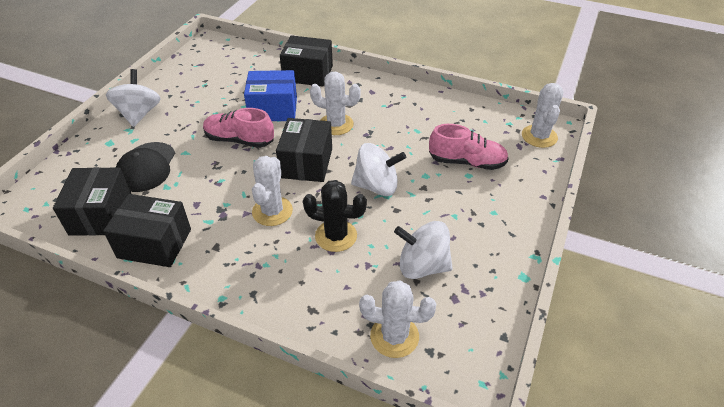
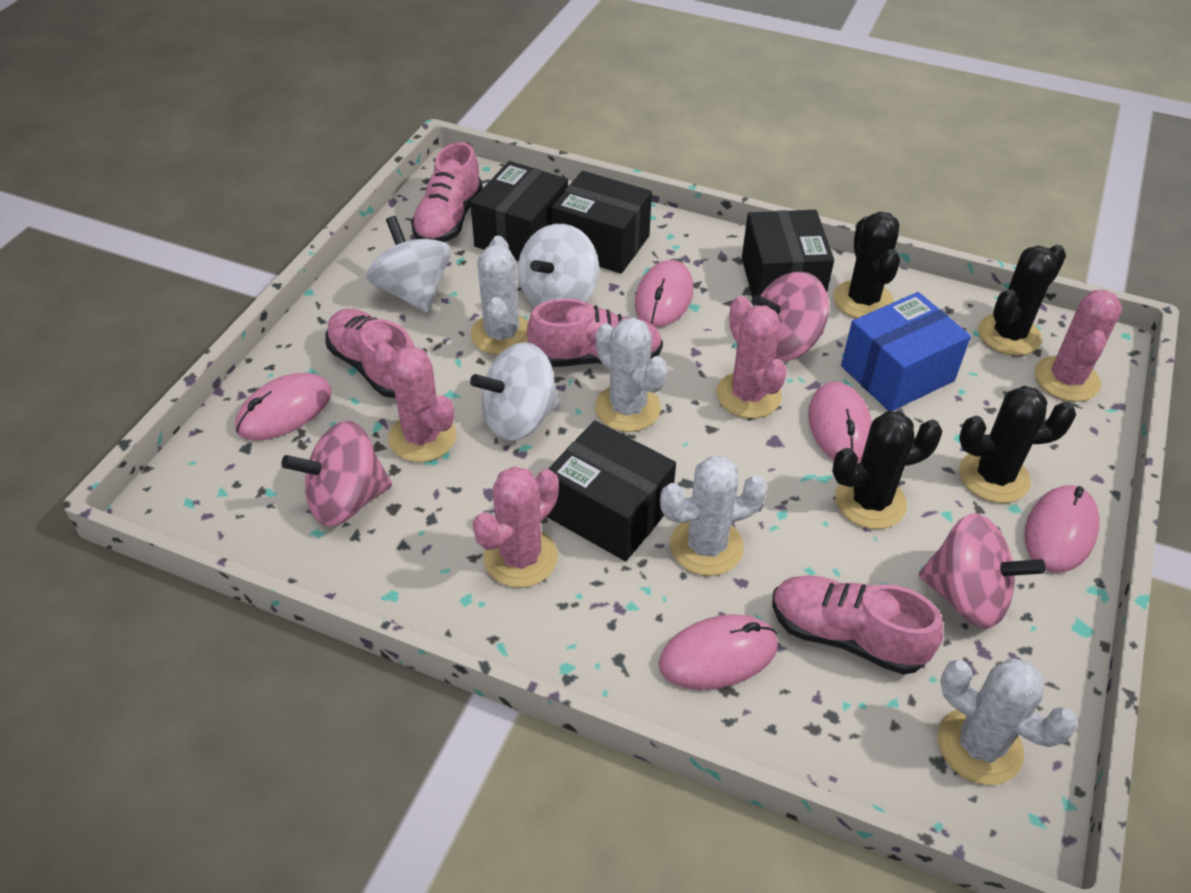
black cactus: 1 -> 4
black cap: 1 -> 0
pink cactus: 0 -> 4
pink mouse: 0 -> 5
pink shoe: 2 -> 4
pink spinning top: 0 -> 3

